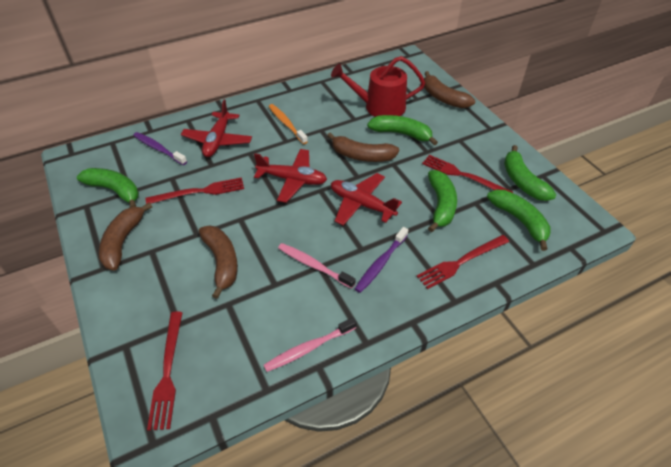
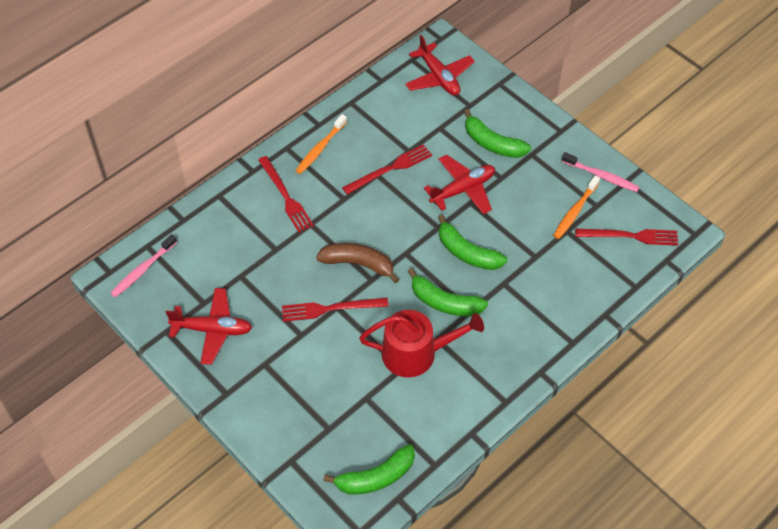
brown banana: 4 -> 1
green banana: 5 -> 4
orange toothbrush: 1 -> 2
purple toothbrush: 2 -> 0

